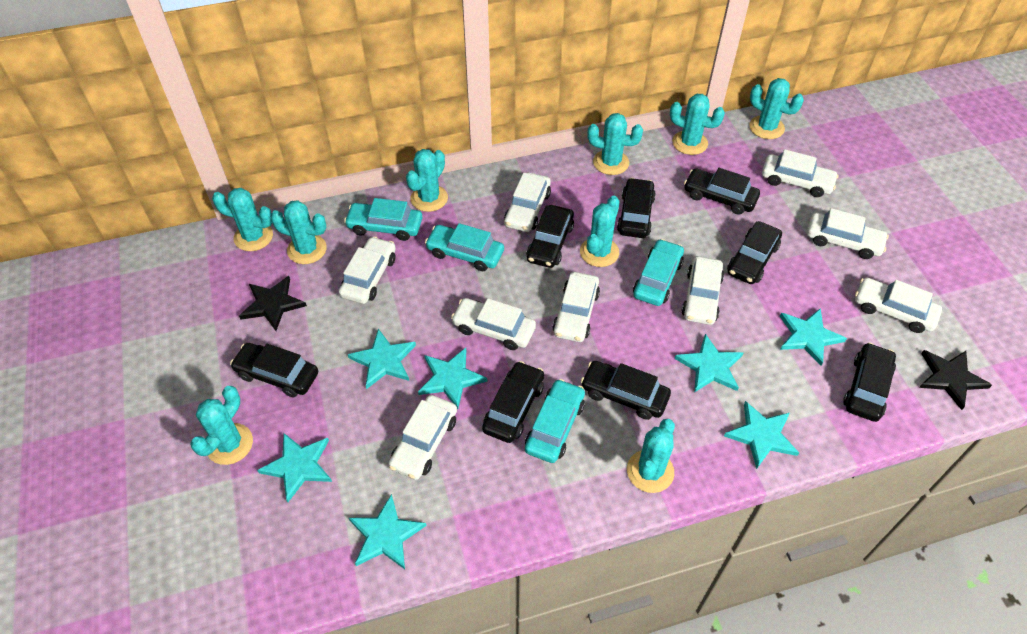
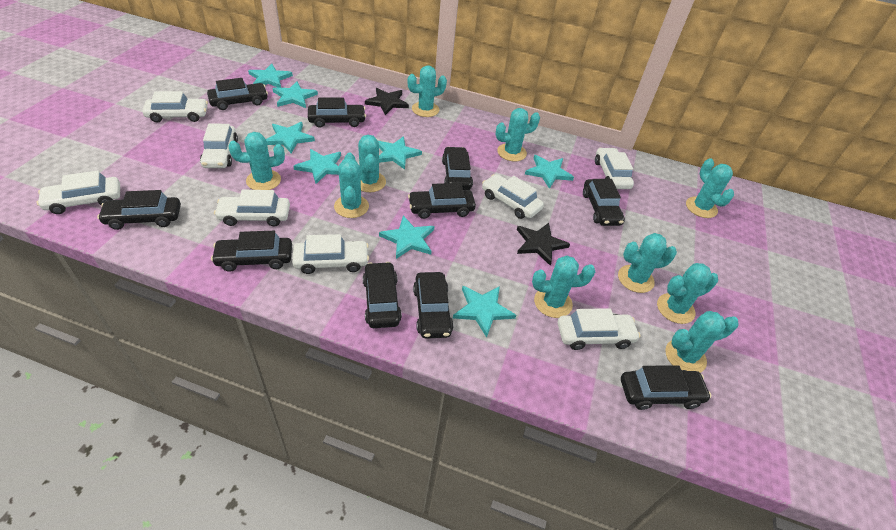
black car: 8 -> 10
turquoise cactus: 9 -> 10
turquoise car: 4 -> 0
turquoise star: 7 -> 8
white car: 9 -> 8

